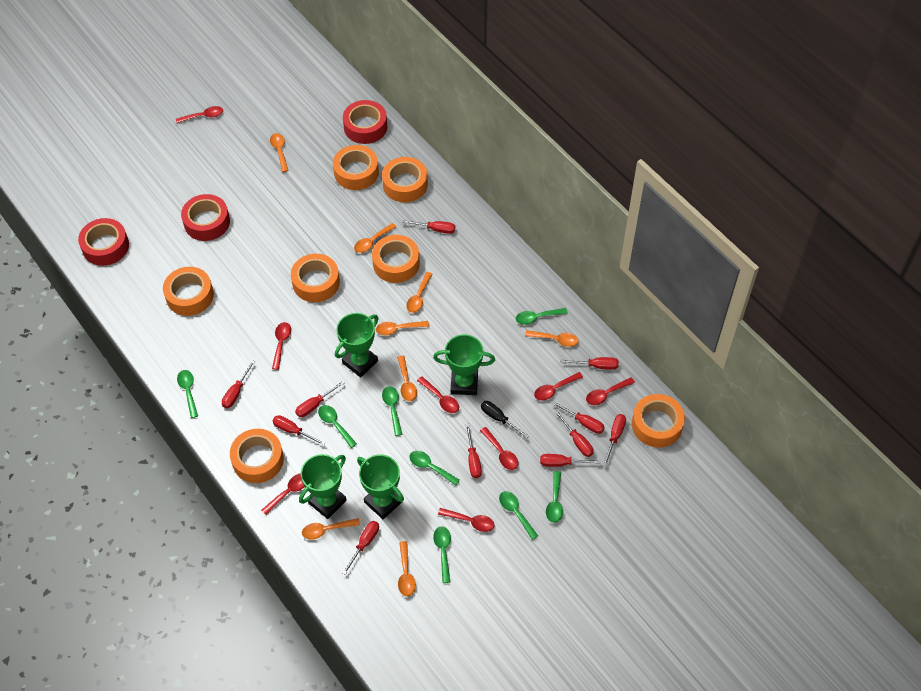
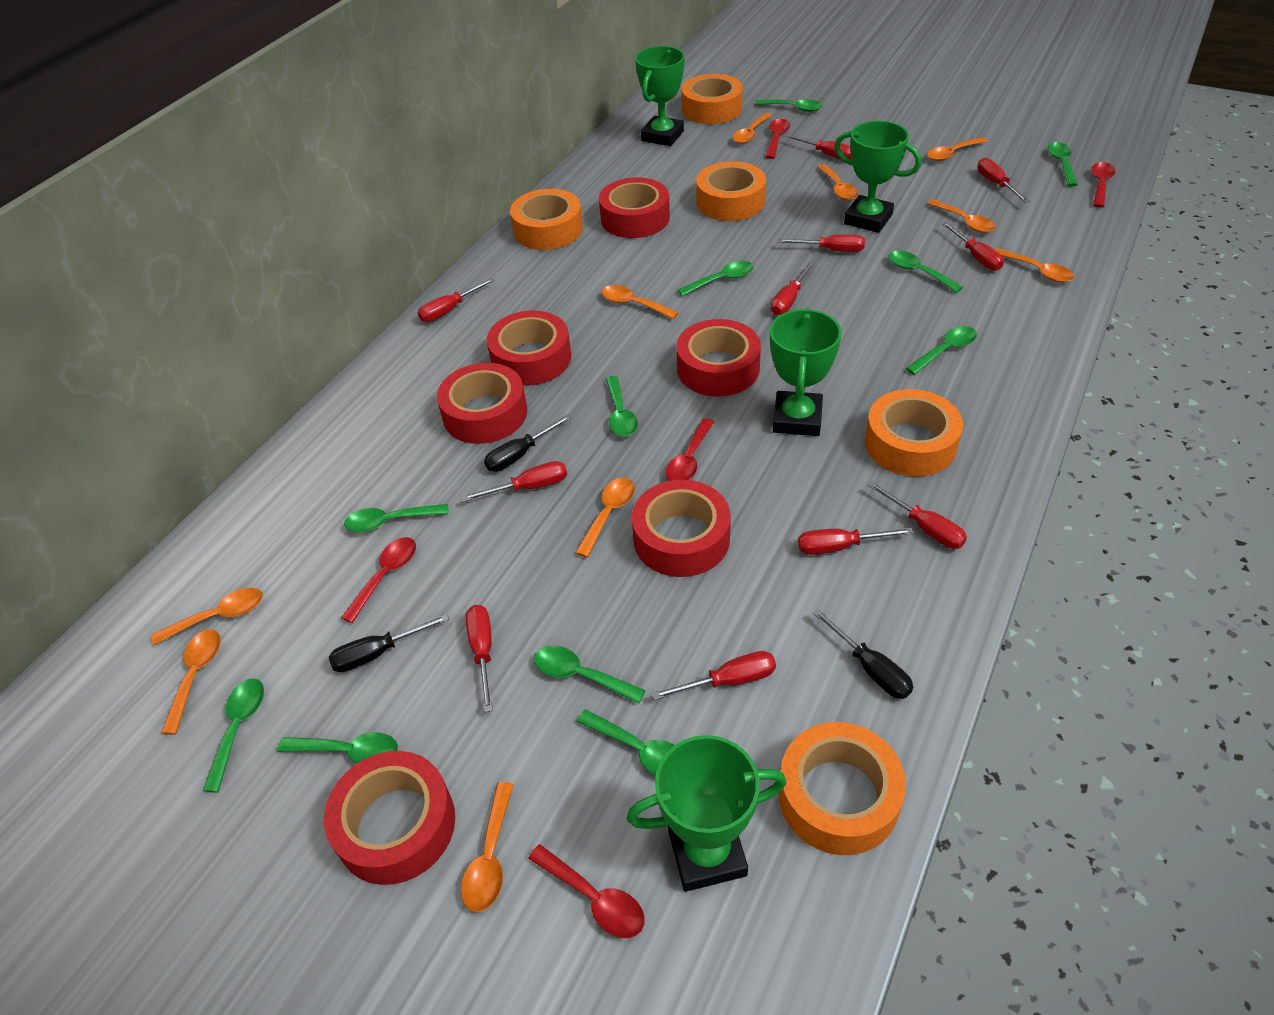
black screwdriver: 1 -> 3
green spoon: 8 -> 11
orange spoon: 8 -> 10
orange tape: 7 -> 5
red spoon: 8 -> 5
red tape: 3 -> 6

